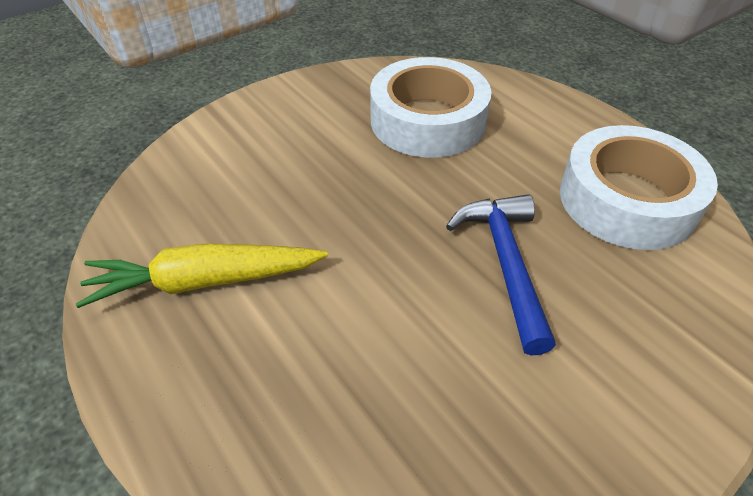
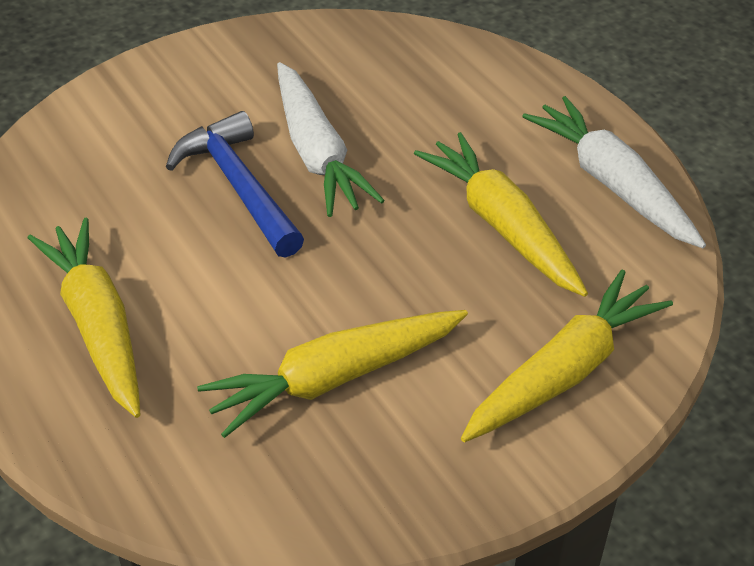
white carrot: 0 -> 2
white tape: 2 -> 0
yellow carrot: 1 -> 4

